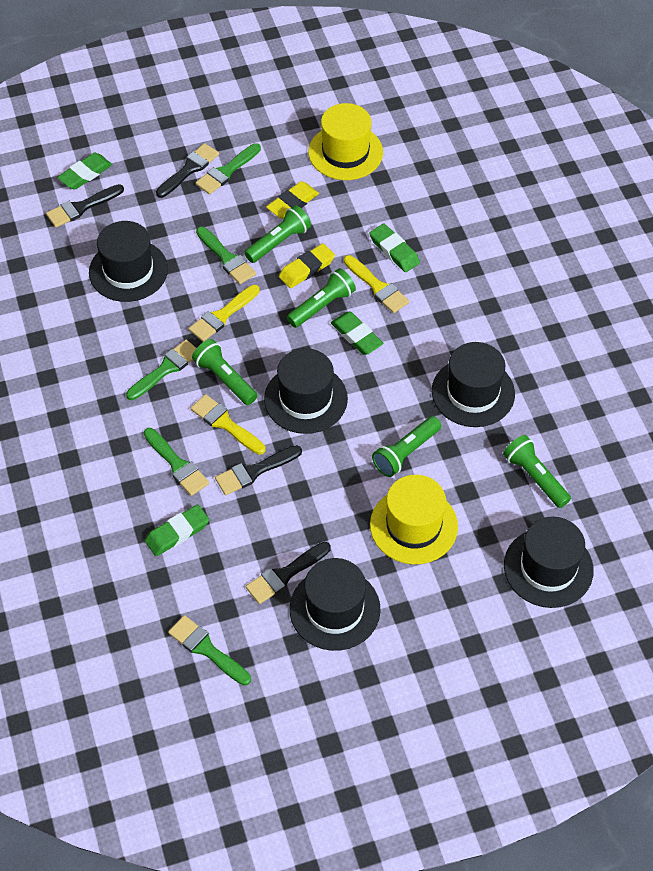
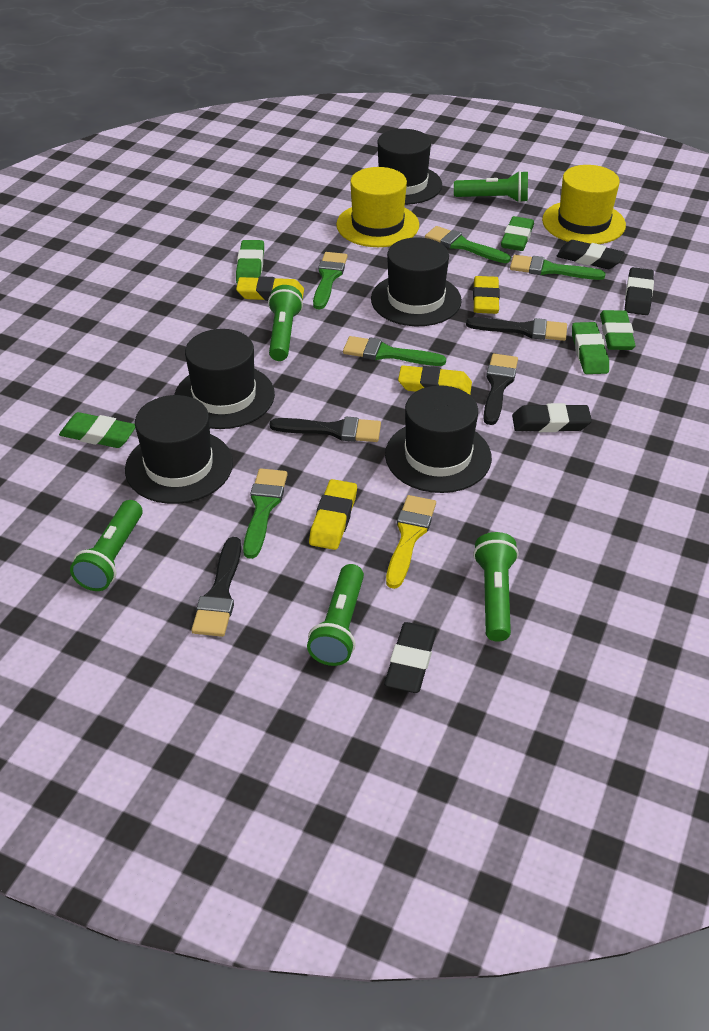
black eraser: 0 -> 4
green eraser: 4 -> 5
yellow brush: 3 -> 1
yellow eraser: 2 -> 4

